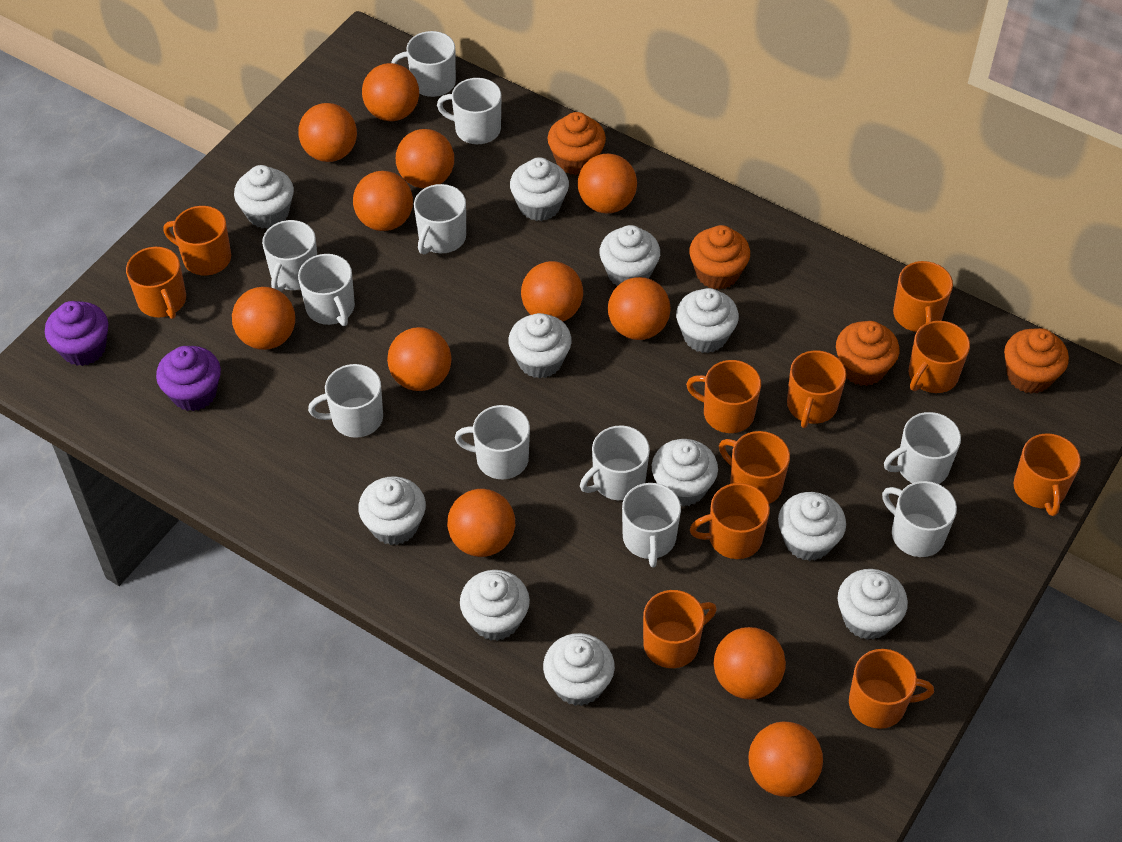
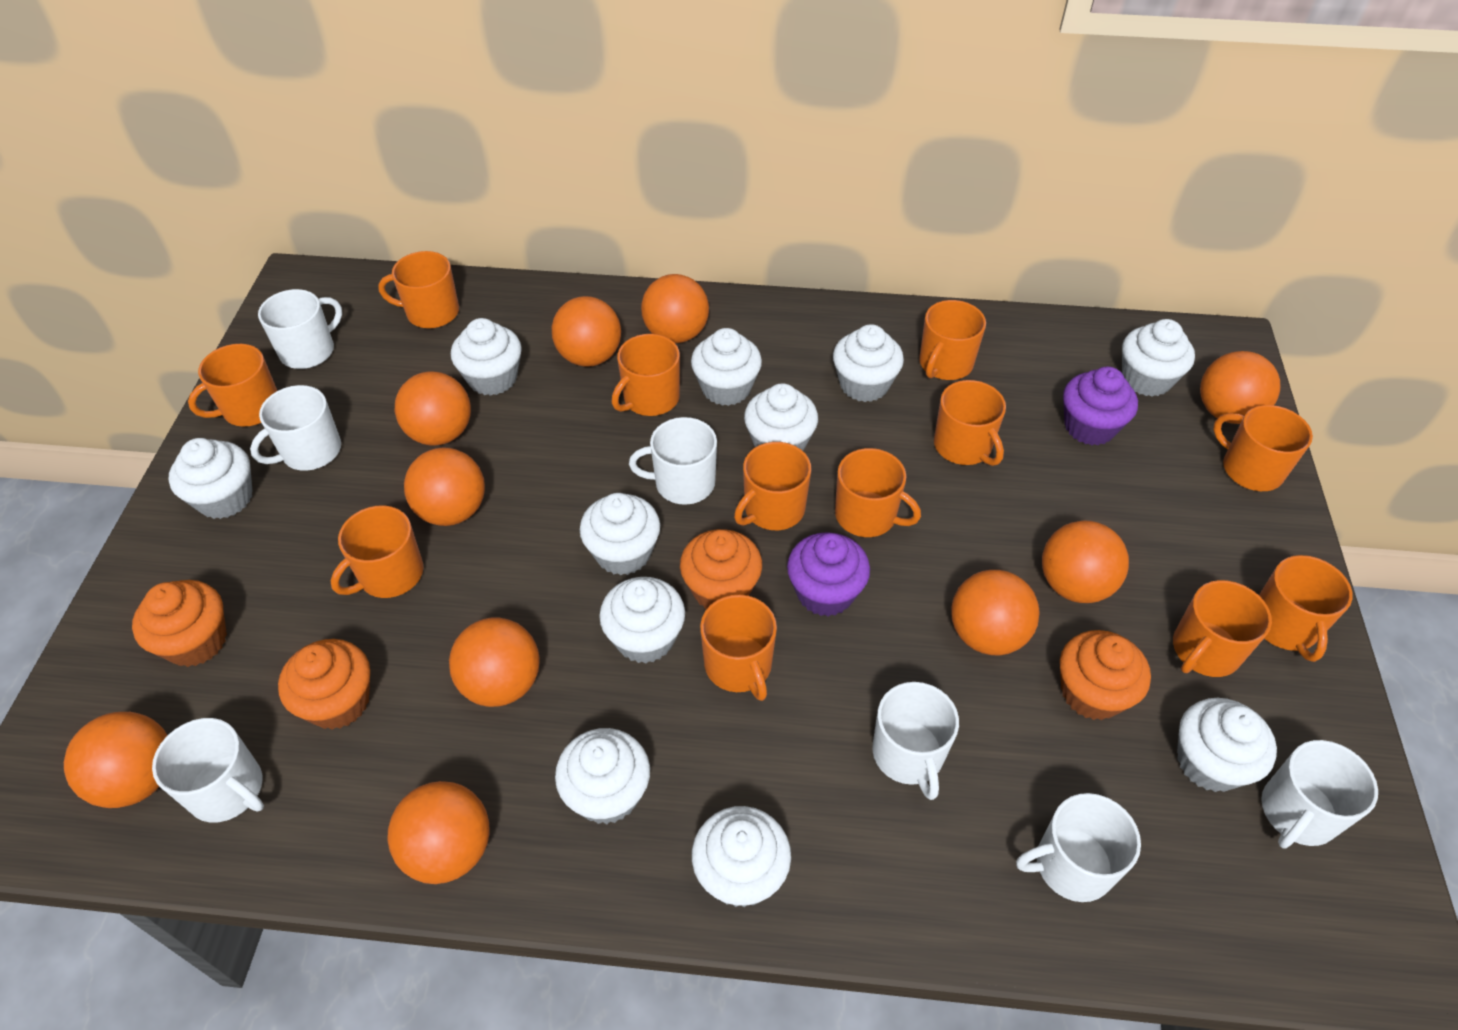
orange ball: 12 -> 10
orange mug: 11 -> 12
white mug: 11 -> 7

